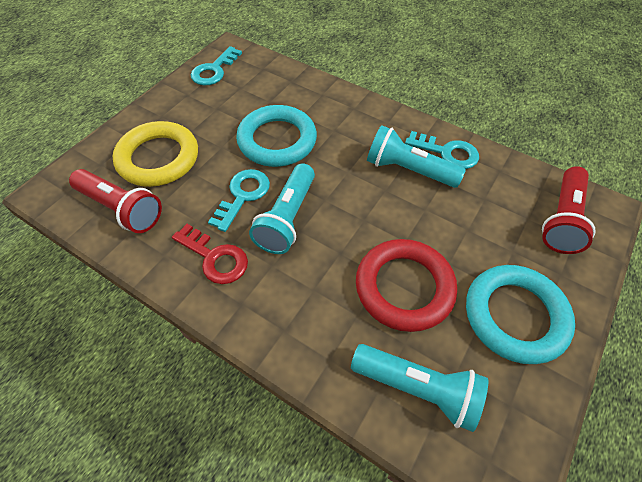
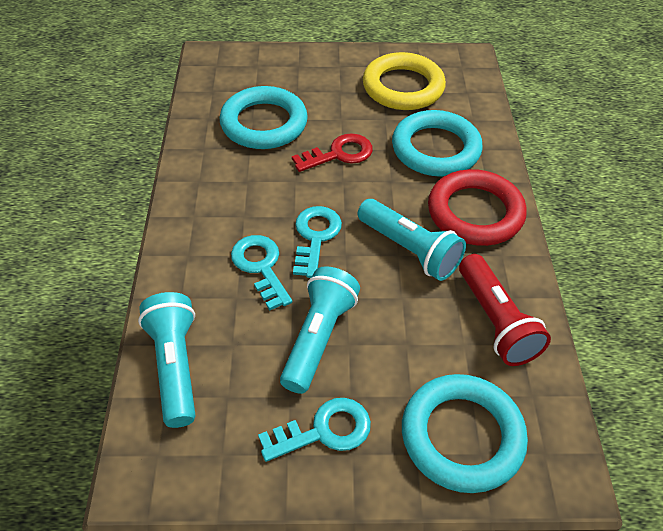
red flashlight: 2 -> 1
turquoise ring: 2 -> 3

